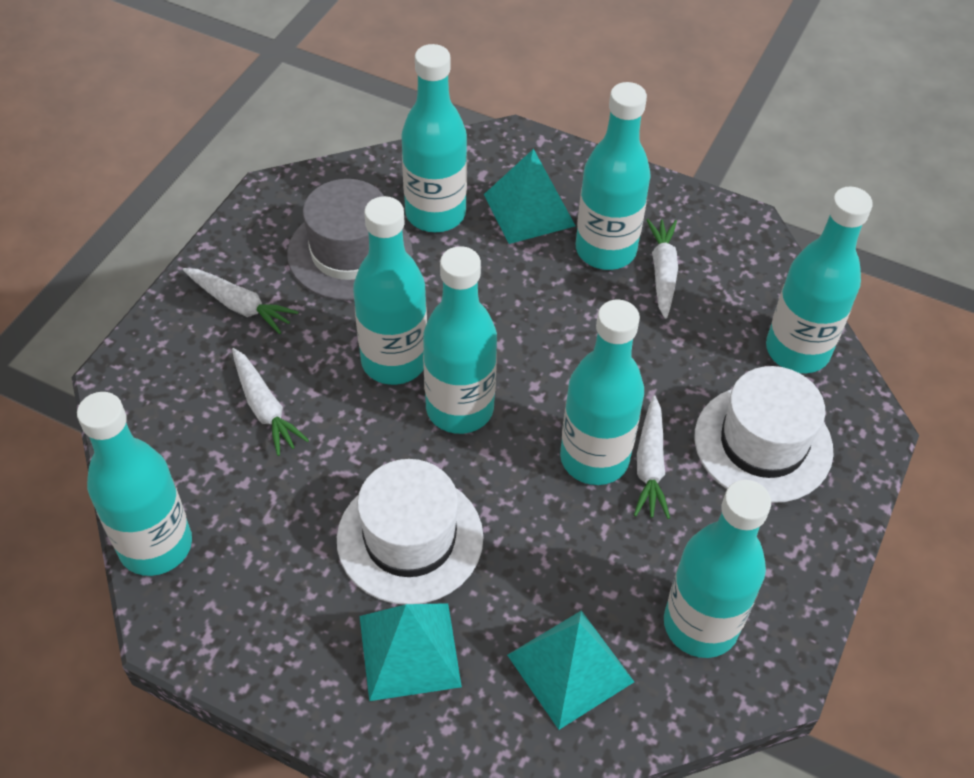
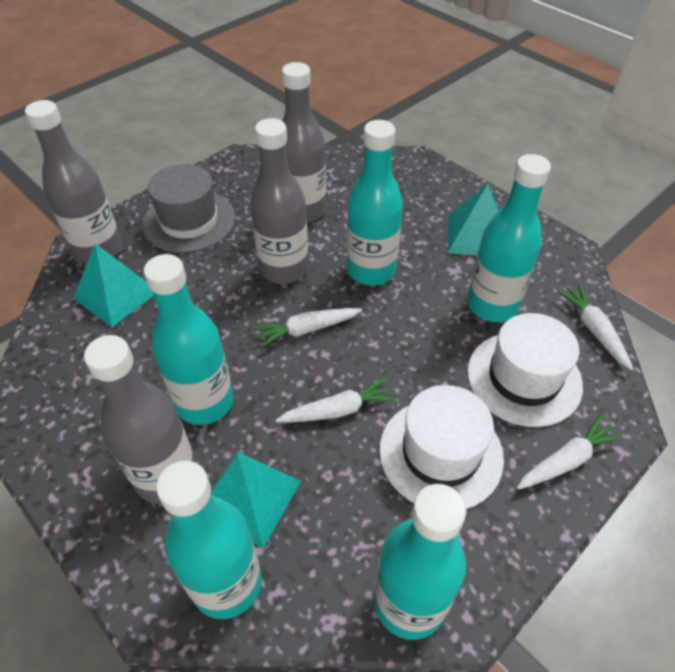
grey bottle: 0 -> 4
turquoise bottle: 8 -> 5

